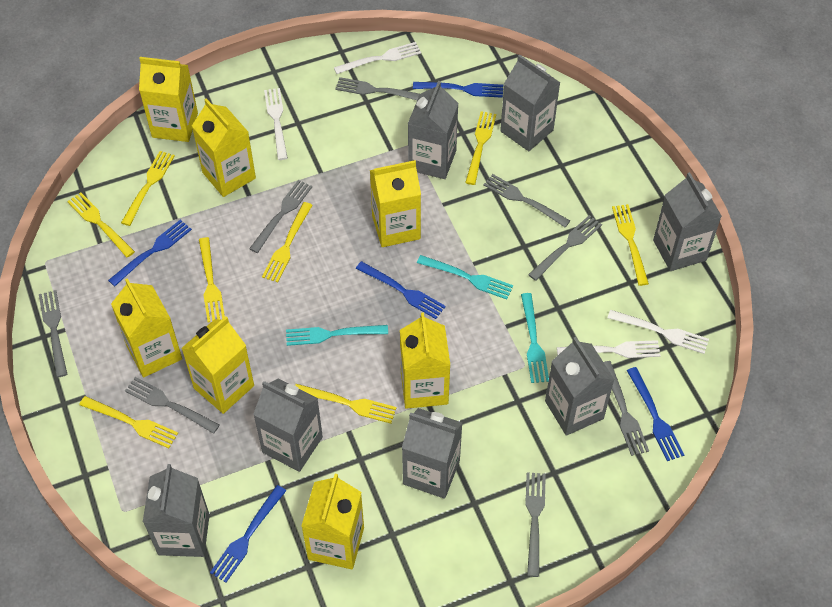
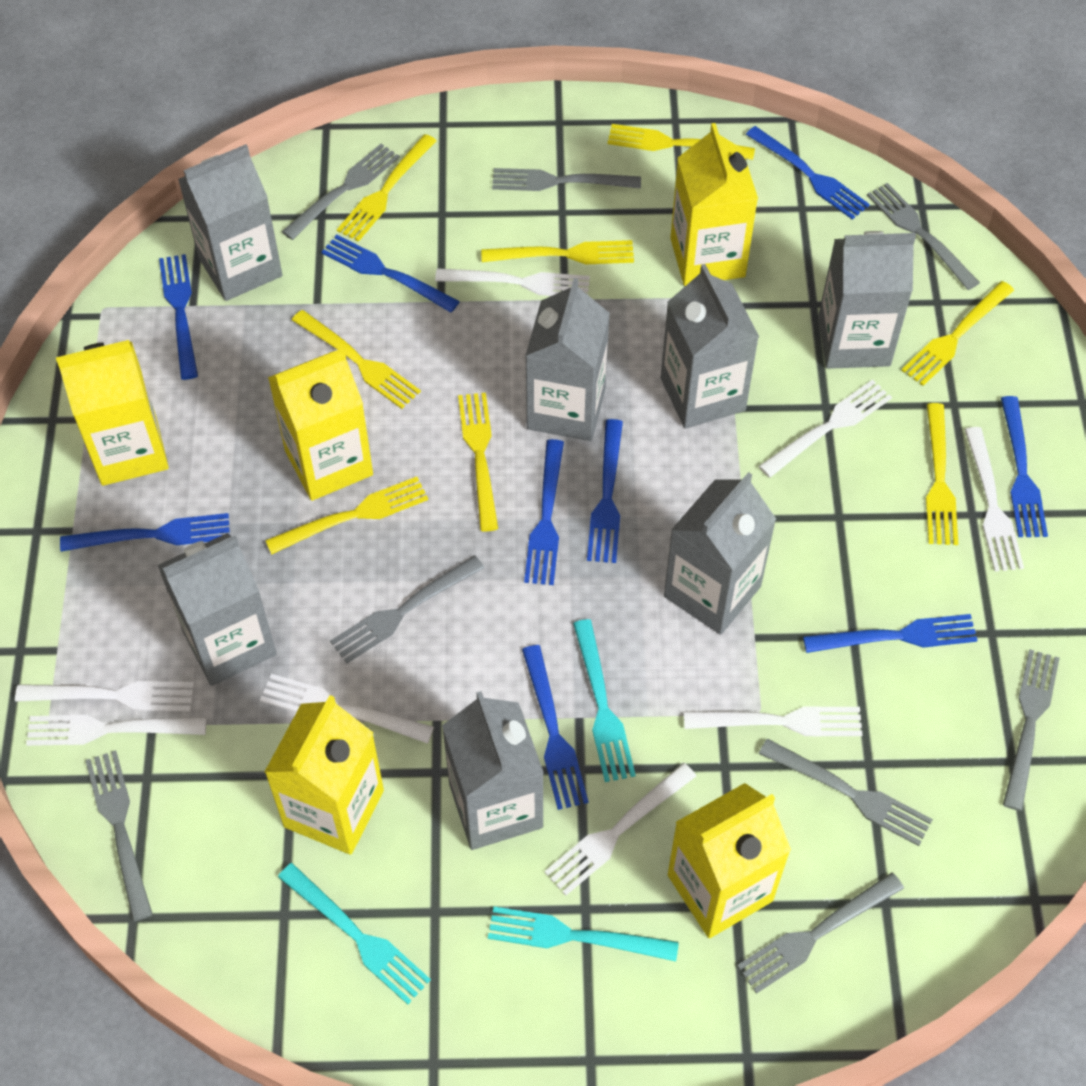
blue fork: 5 -> 9
white fork: 4 -> 8
yellow carton: 7 -> 5

